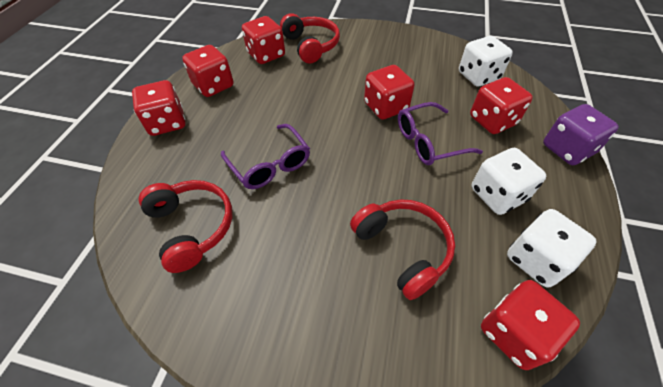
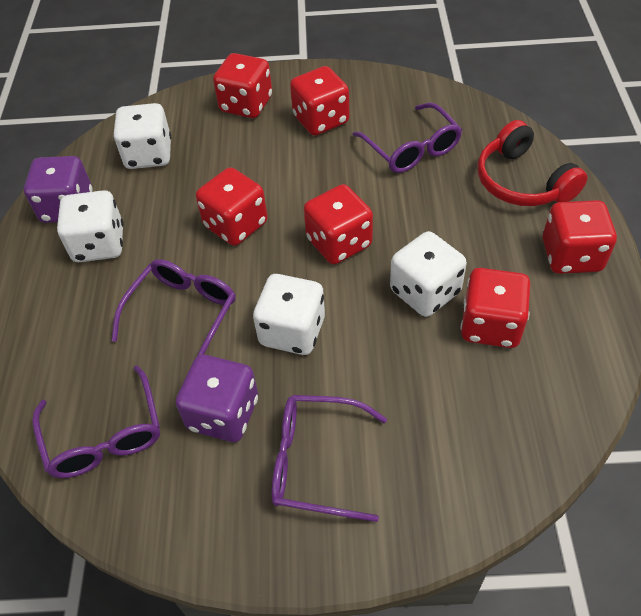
purple dice: 1 -> 2
purple glasses: 2 -> 4
red headphones: 3 -> 1
white dice: 3 -> 4

